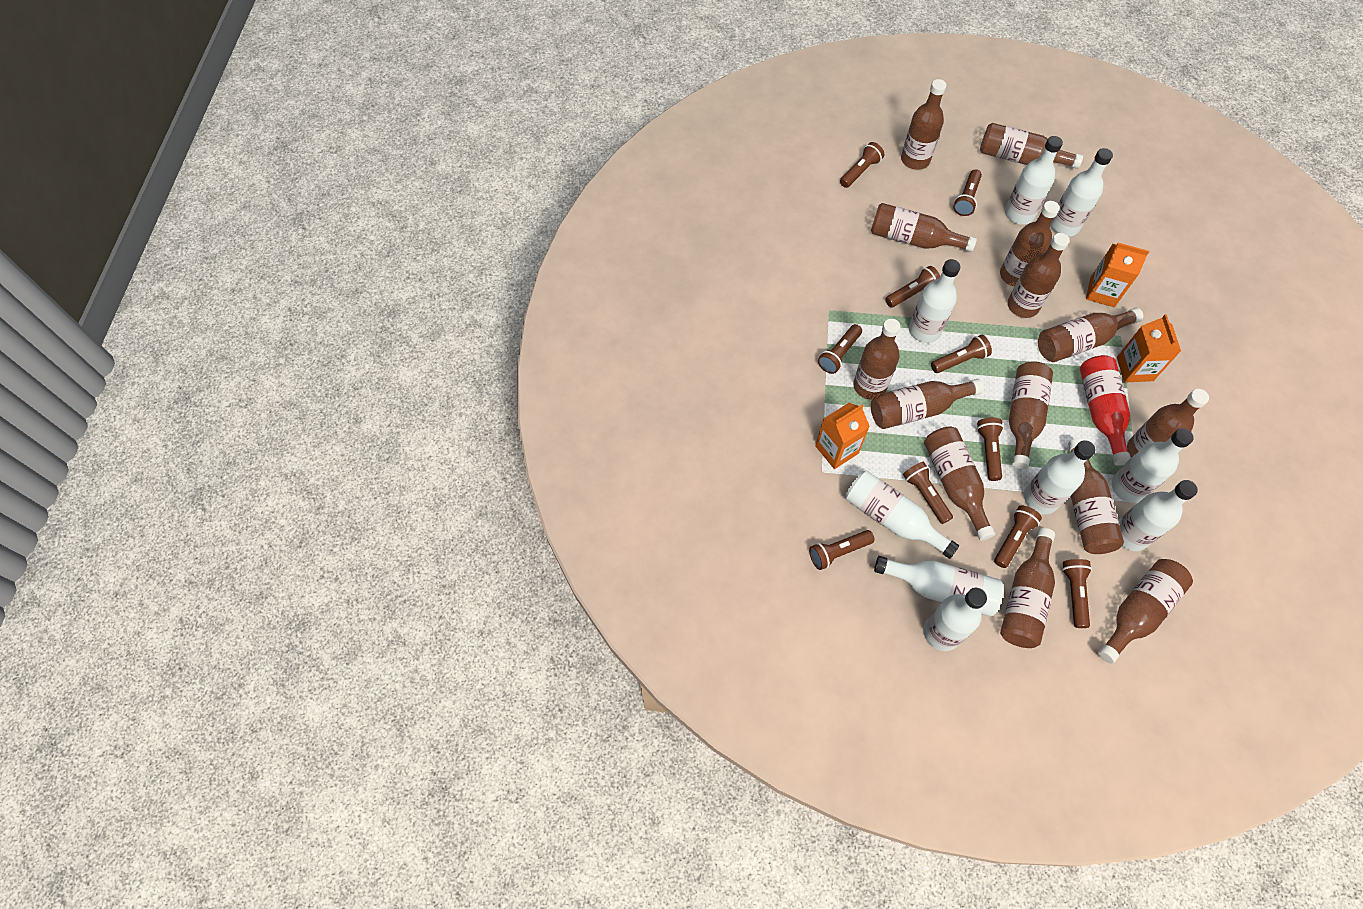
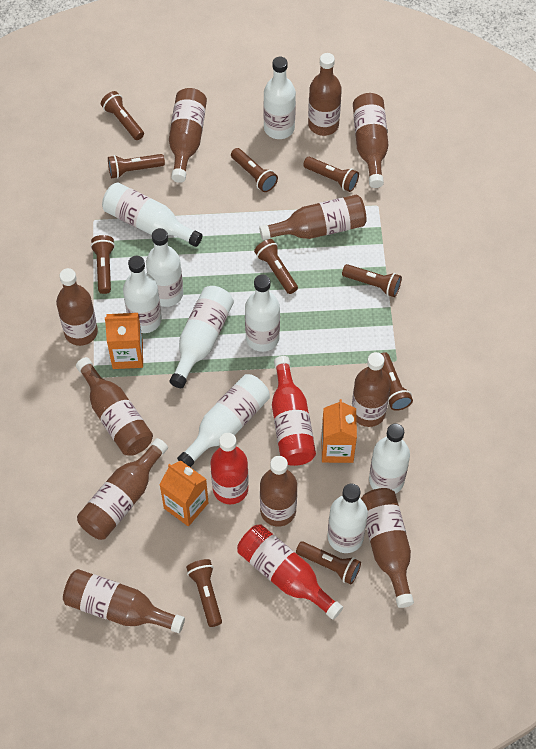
brown bottle: 14 -> 11
red bottle: 1 -> 3

